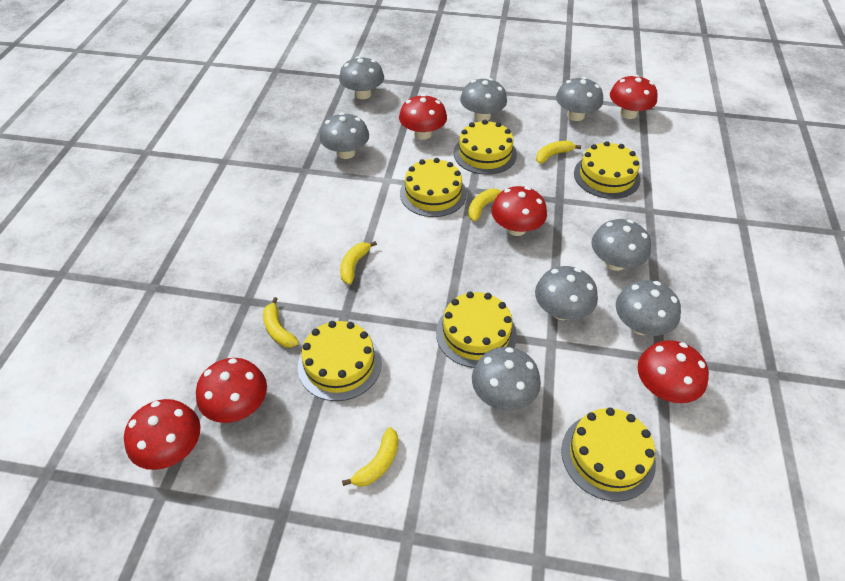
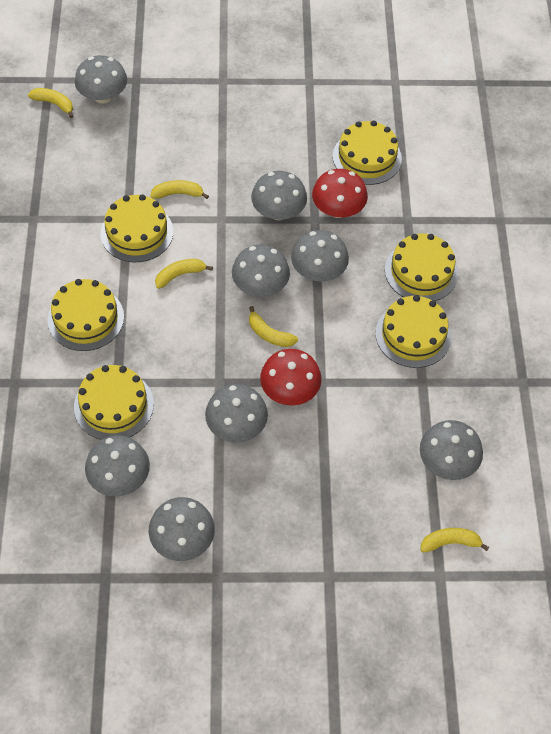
red mushroom: 6 -> 2

